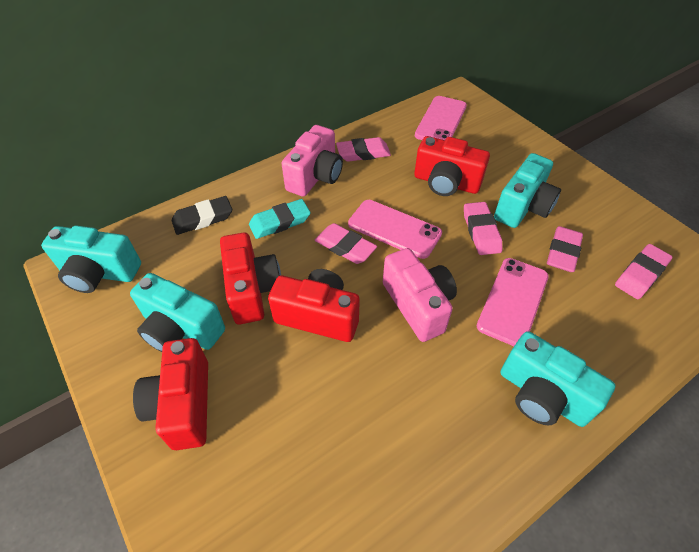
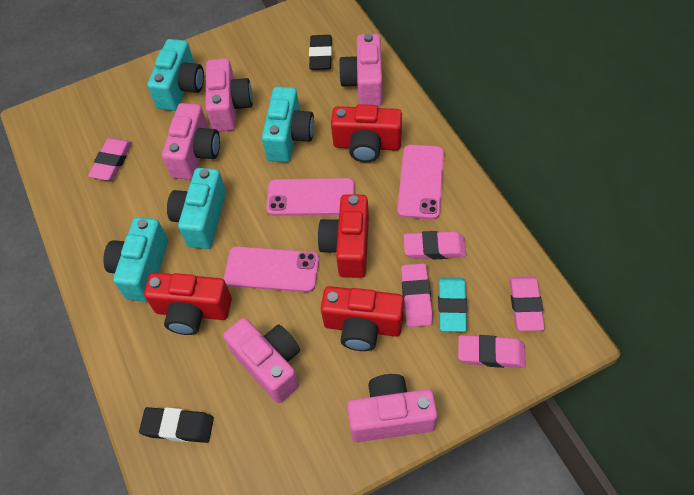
black eraser: 1 -> 2
pink camera: 2 -> 5

